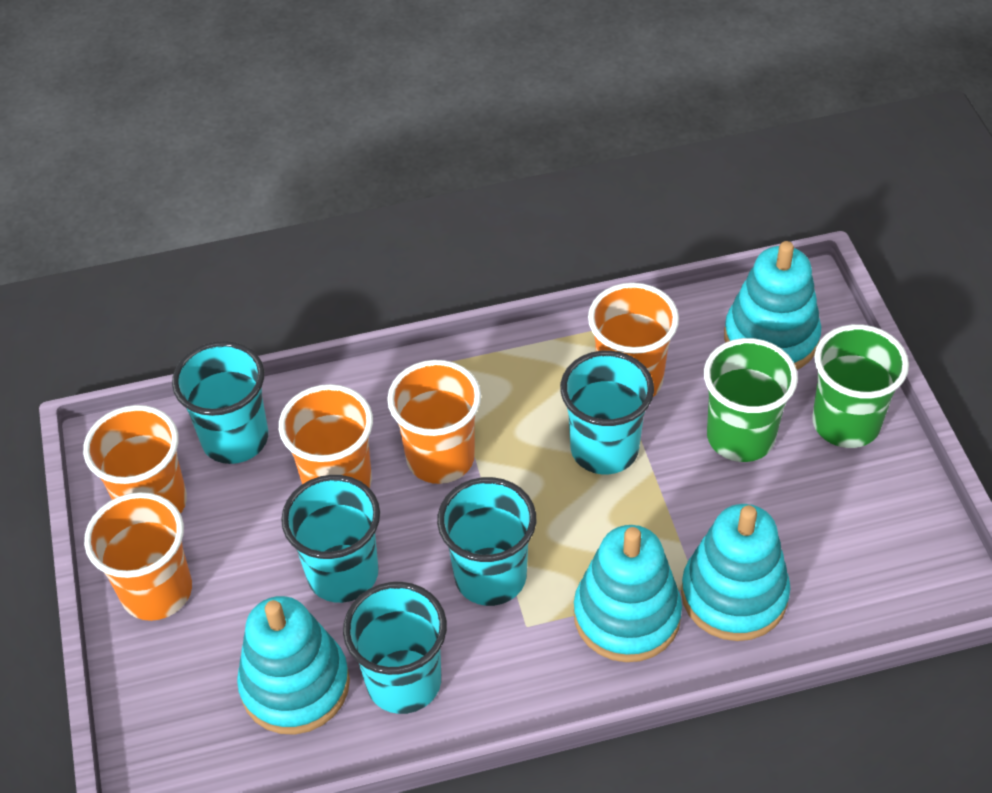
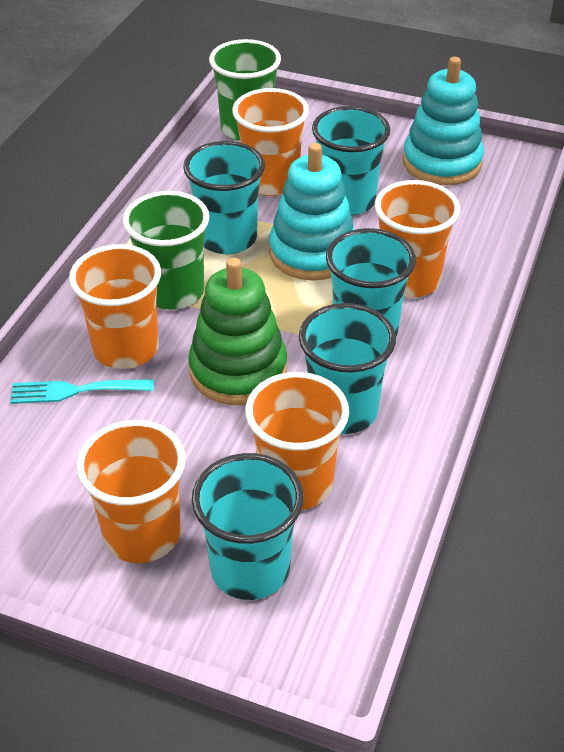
green stacking toy: 0 -> 1
turquoise fork: 0 -> 1
turquoise stacking toy: 4 -> 2

